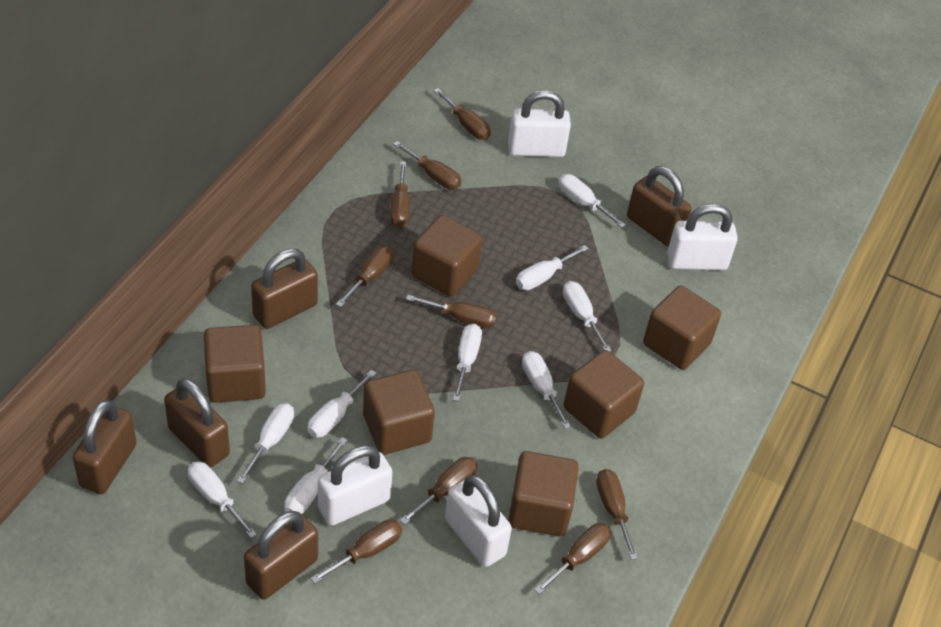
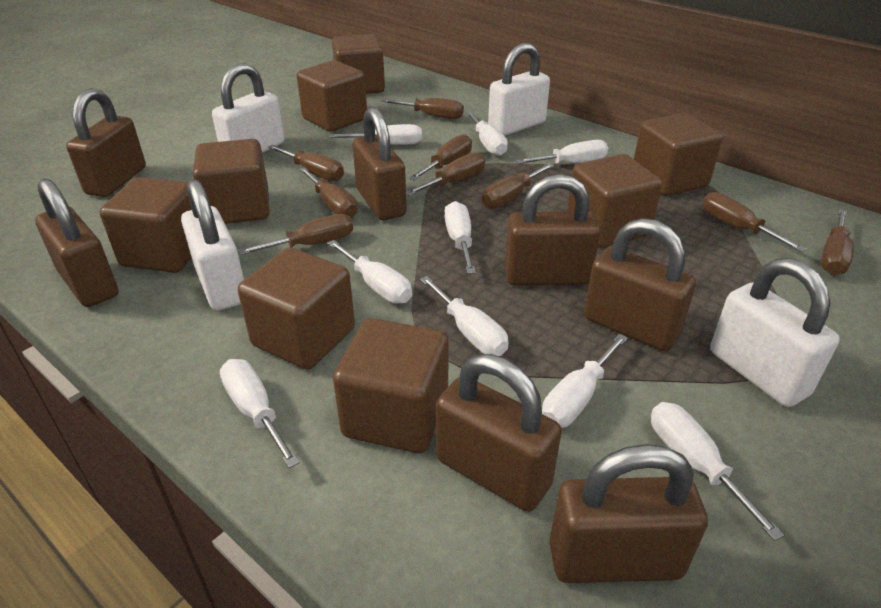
brown cube: 6 -> 8
brown padlock: 5 -> 7

